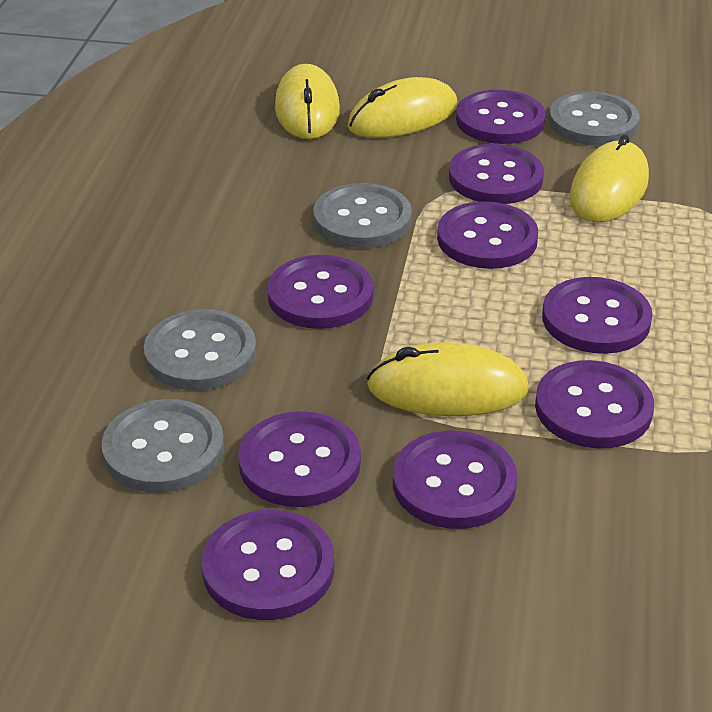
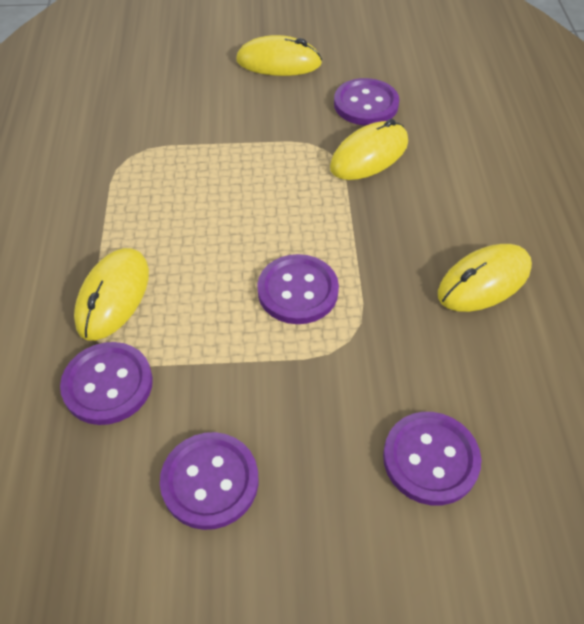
grey button: 4 -> 0
purple button: 9 -> 5

